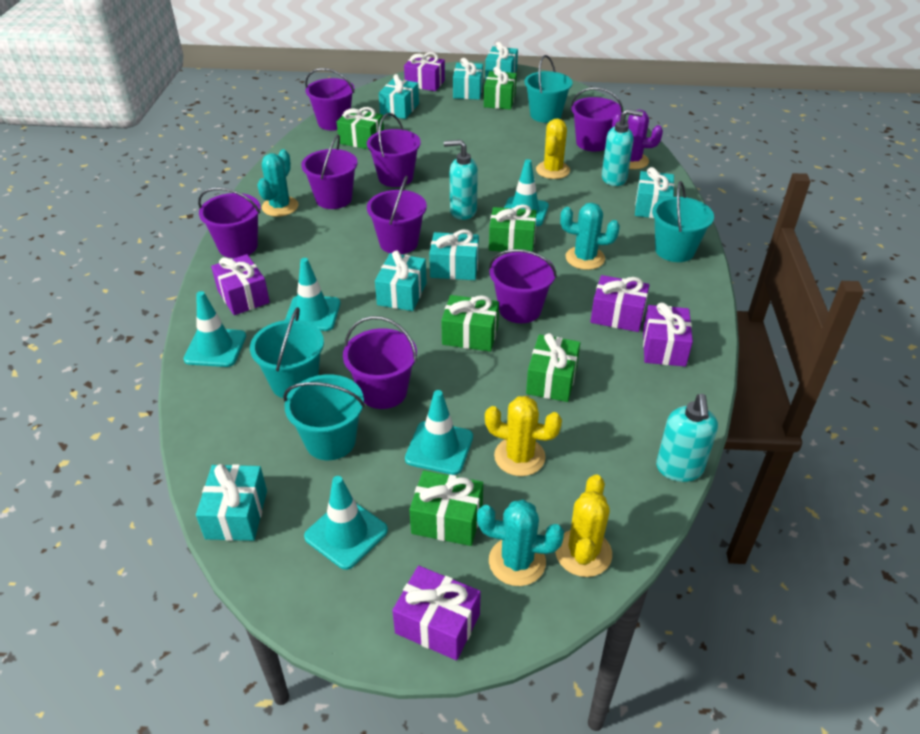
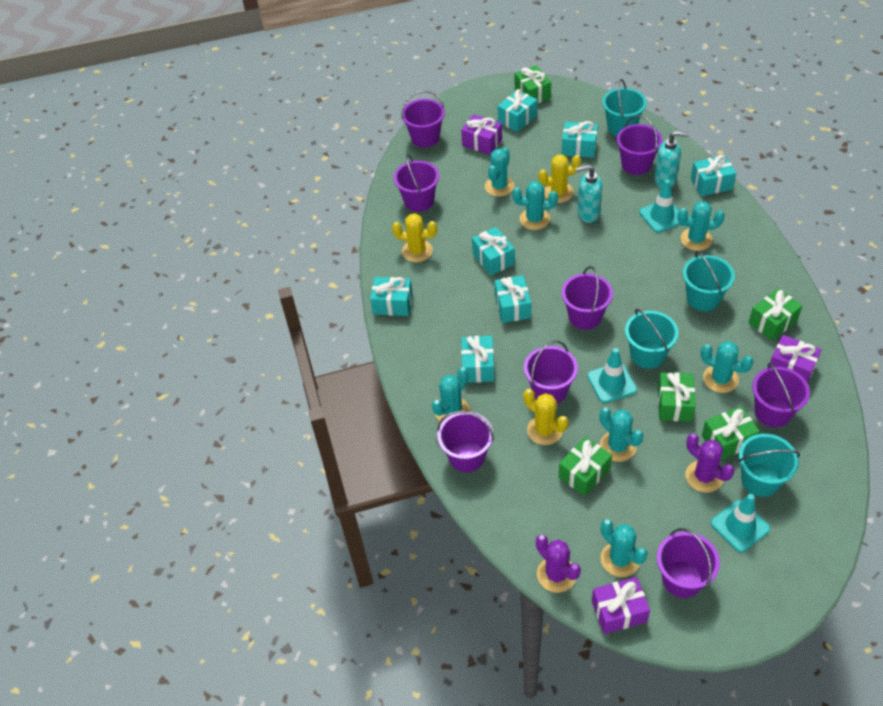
green gift: 6 -> 5
purple cactus: 1 -> 2
purple gift: 5 -> 3
turquoise cactus: 3 -> 7
turquoise soap dispenser: 3 -> 2
turquoise traffic cone: 5 -> 3

